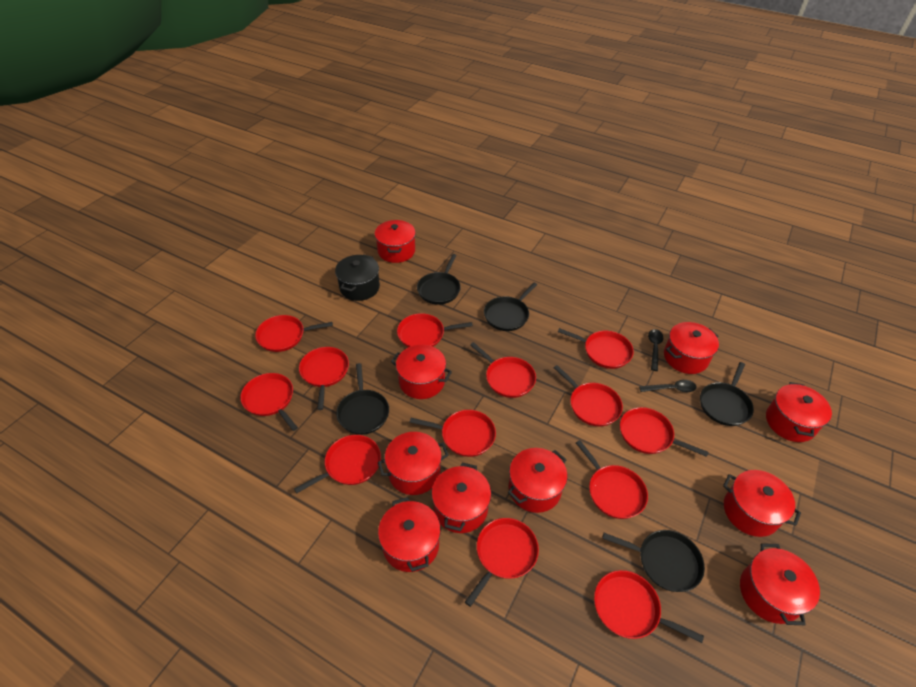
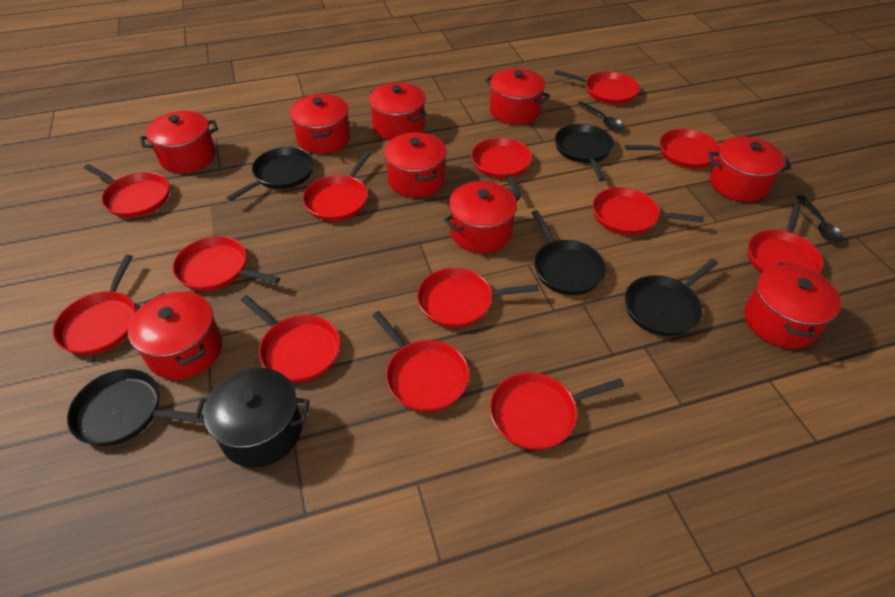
red pot: 10 -> 9

